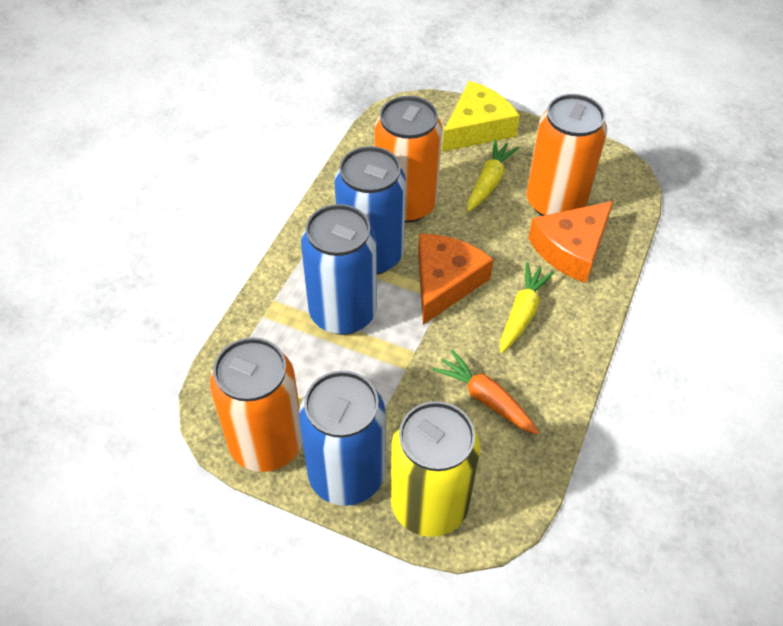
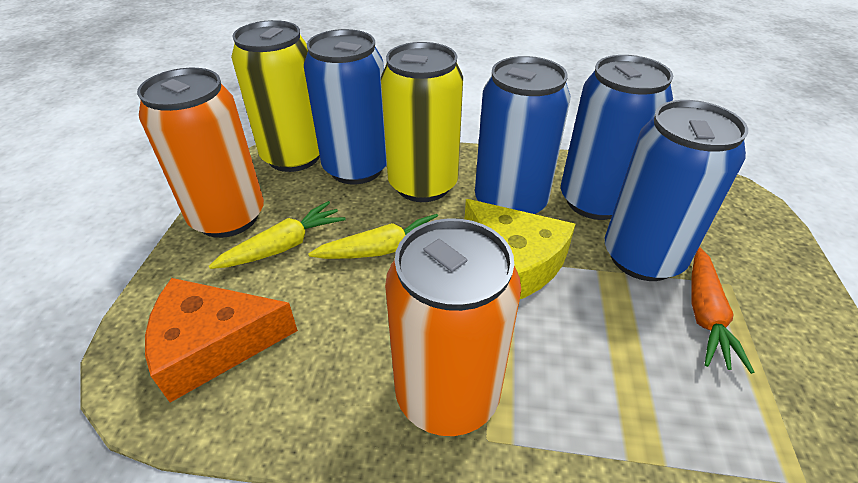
blue can: 3 -> 4
orange can: 3 -> 2
orange cheese: 2 -> 1
yellow can: 1 -> 2

